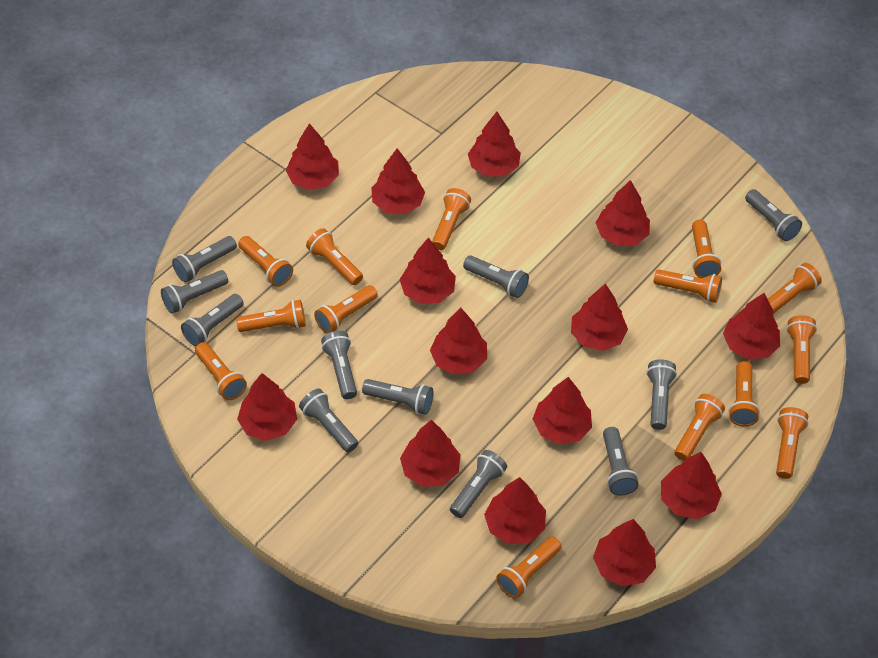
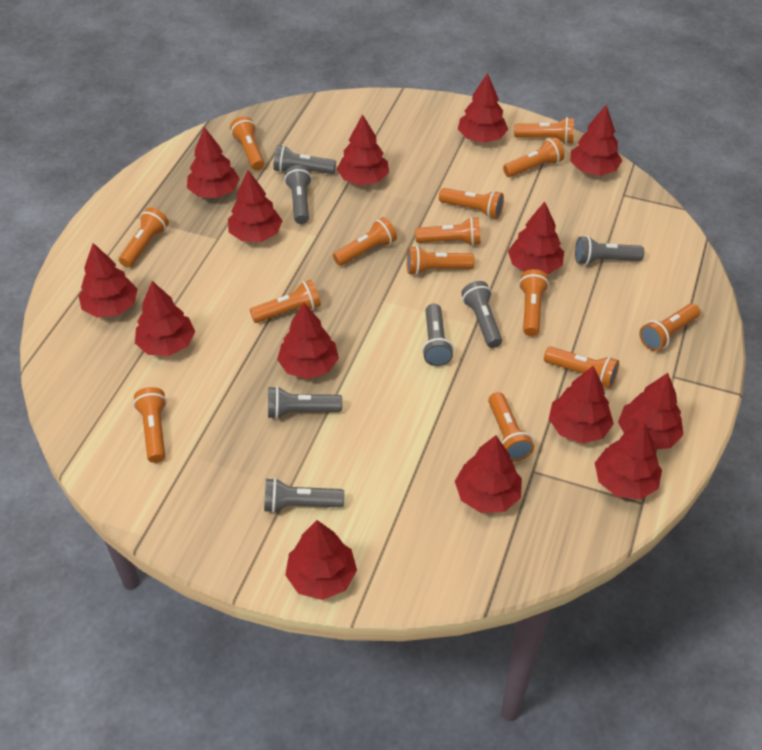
grey flashlight: 11 -> 7

